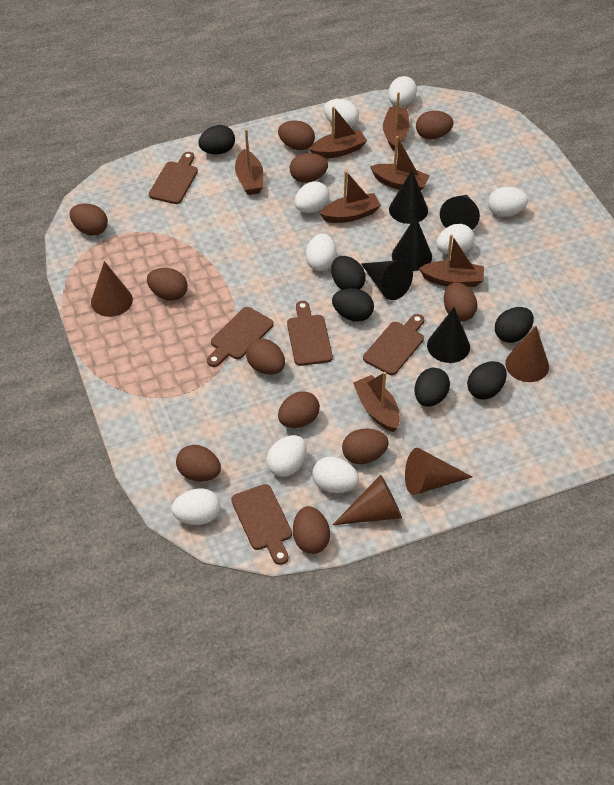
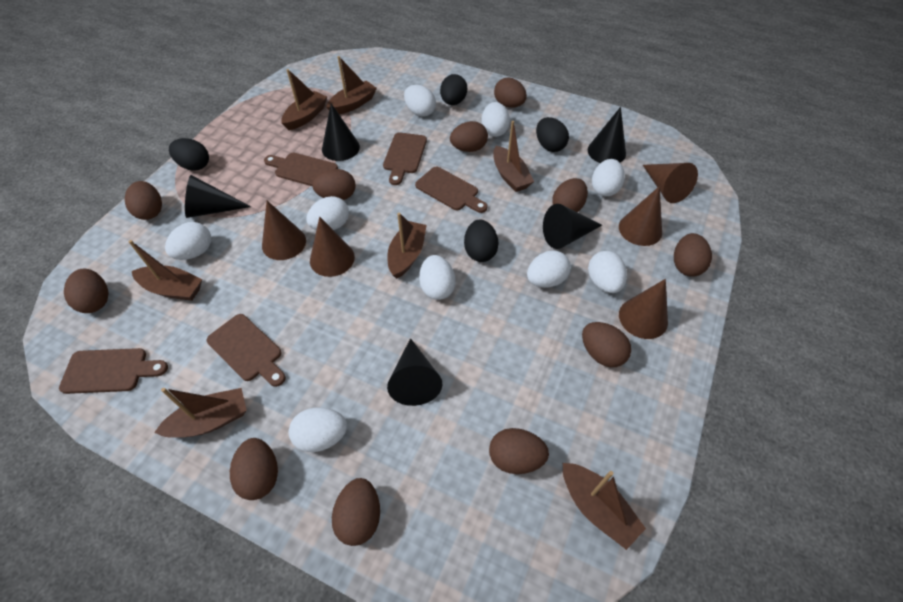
black egg: 6 -> 4
brown cone: 4 -> 5

